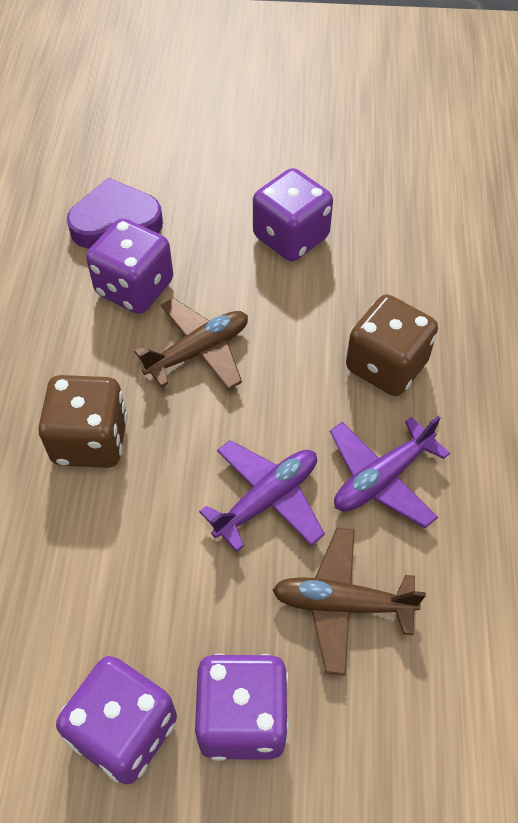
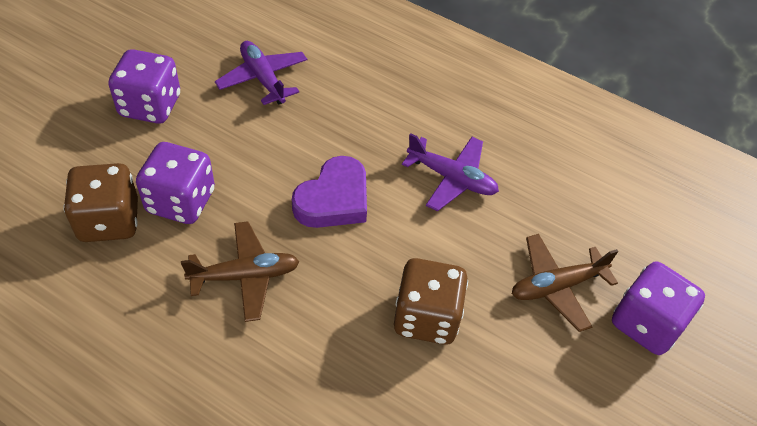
purple dice: 4 -> 3

